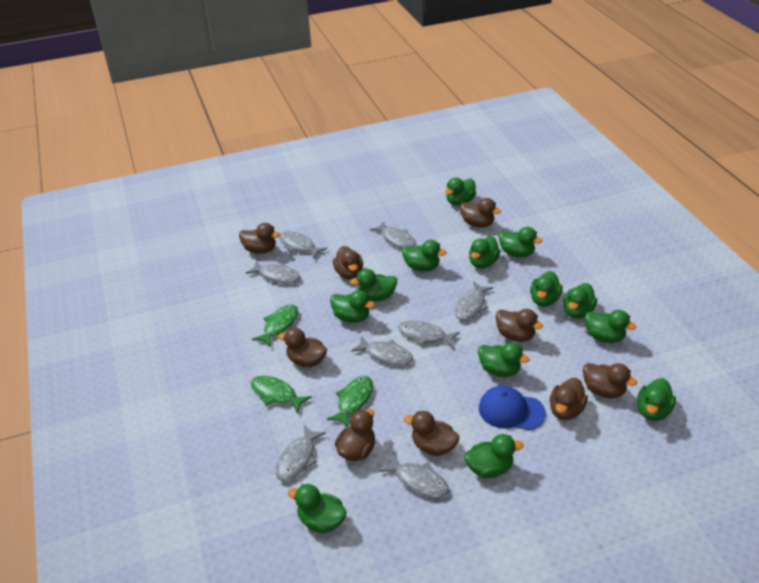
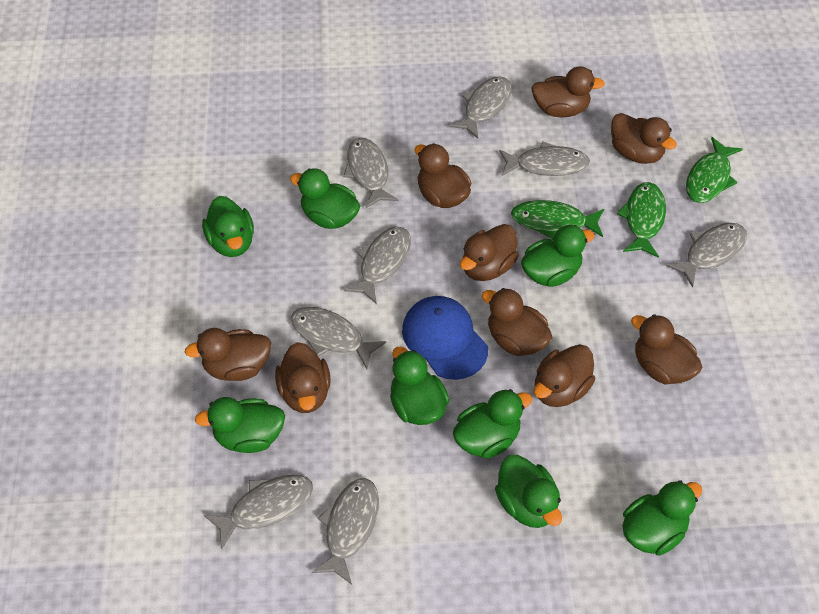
green duck: 13 -> 8

